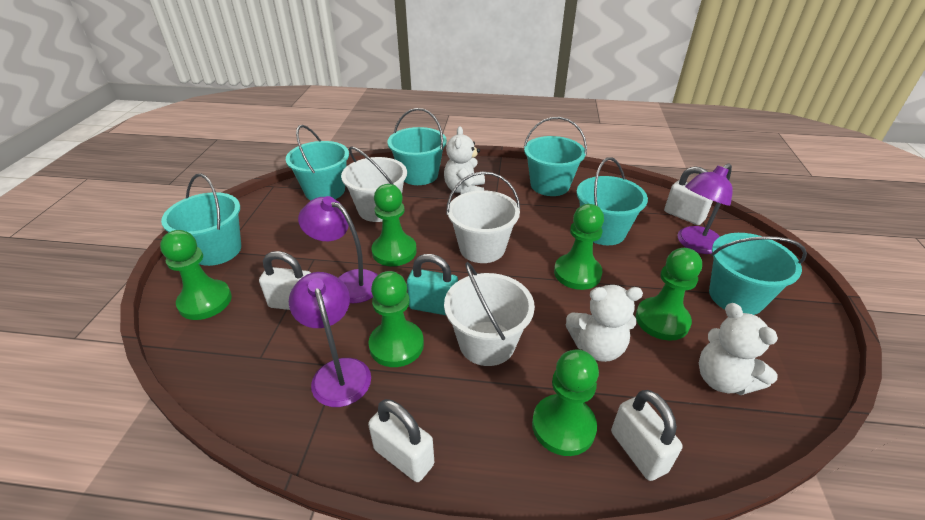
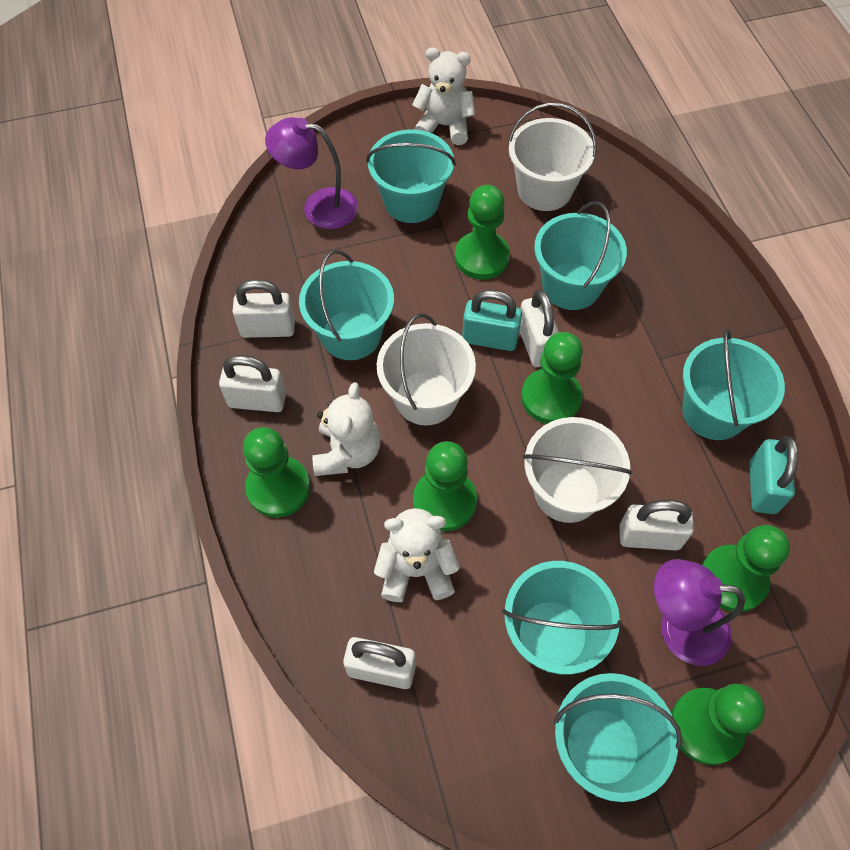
purple lamp: 3 -> 2
turquoise padlock: 1 -> 2
white padlock: 4 -> 5

